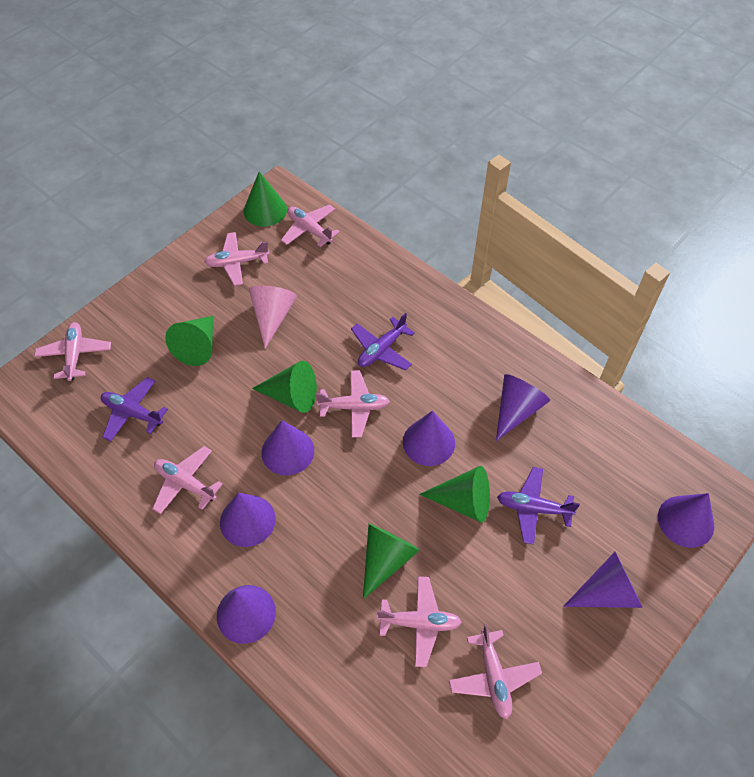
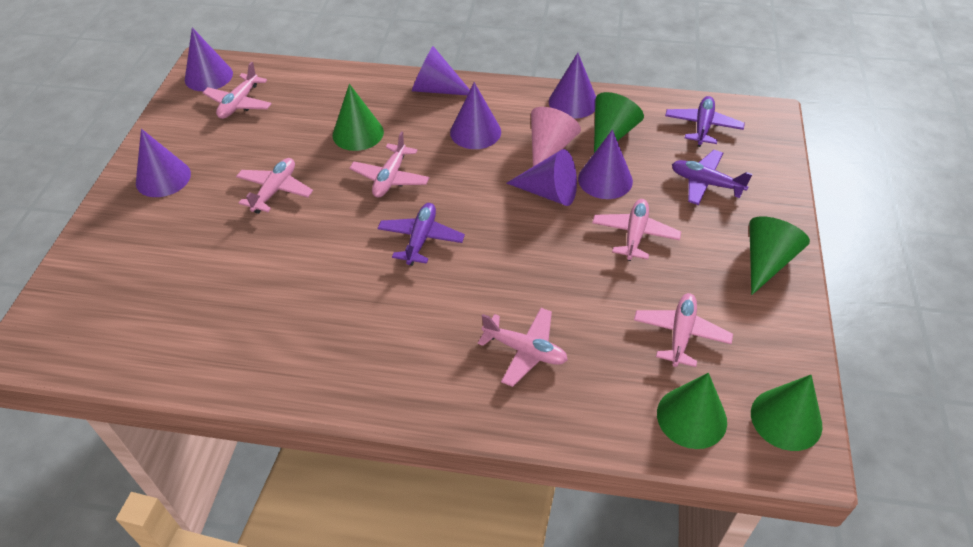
pink plane: 7 -> 6

